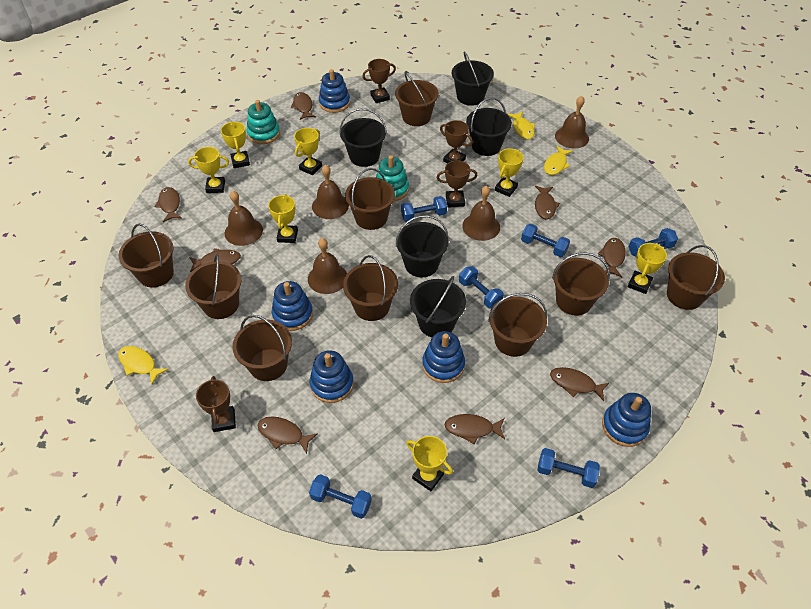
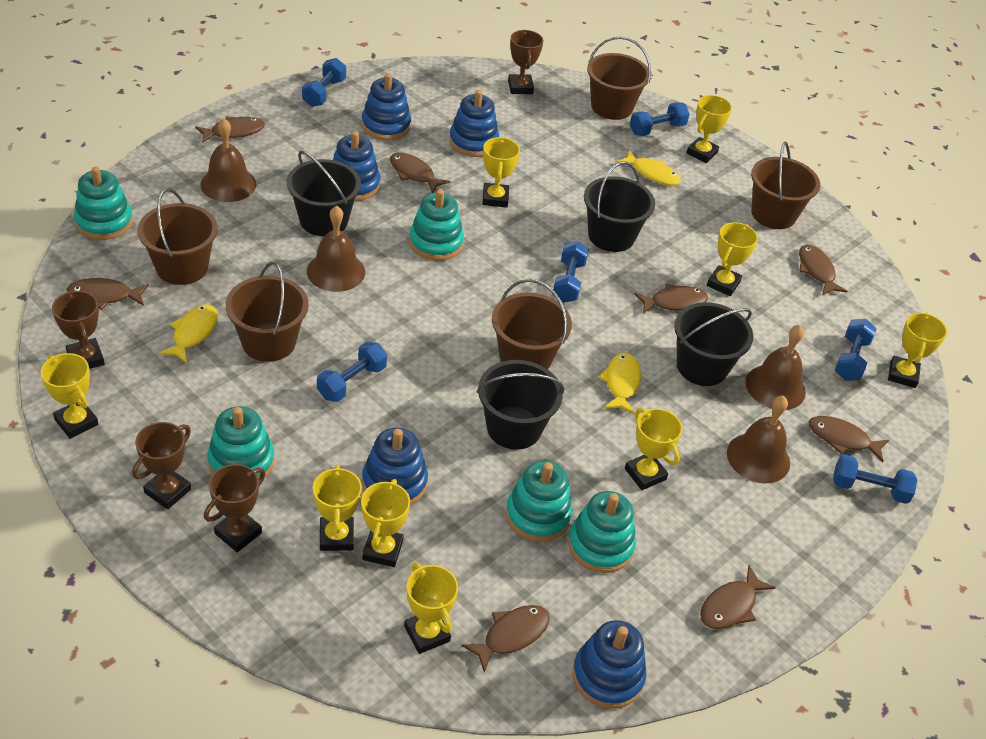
black bucket: 5 -> 4
brown bell: 5 -> 4
brown bucket: 9 -> 5
turquoise stacking toy: 2 -> 5
yellow trophy: 7 -> 9

